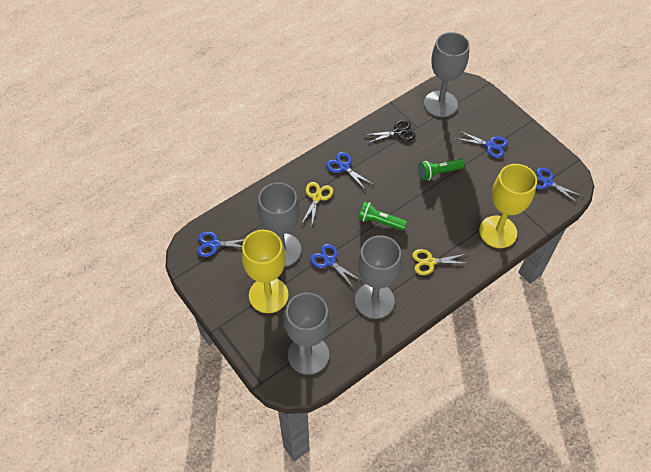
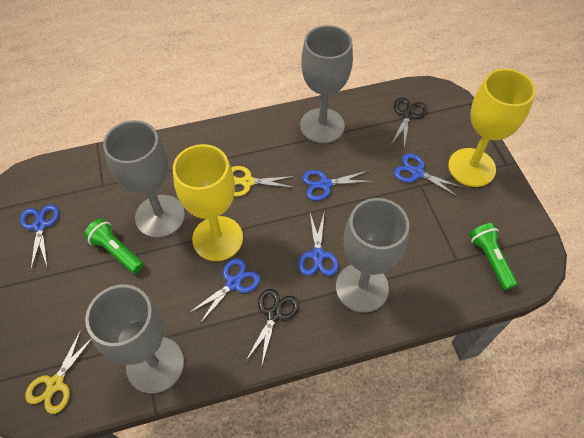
black scissors: 1 -> 2

